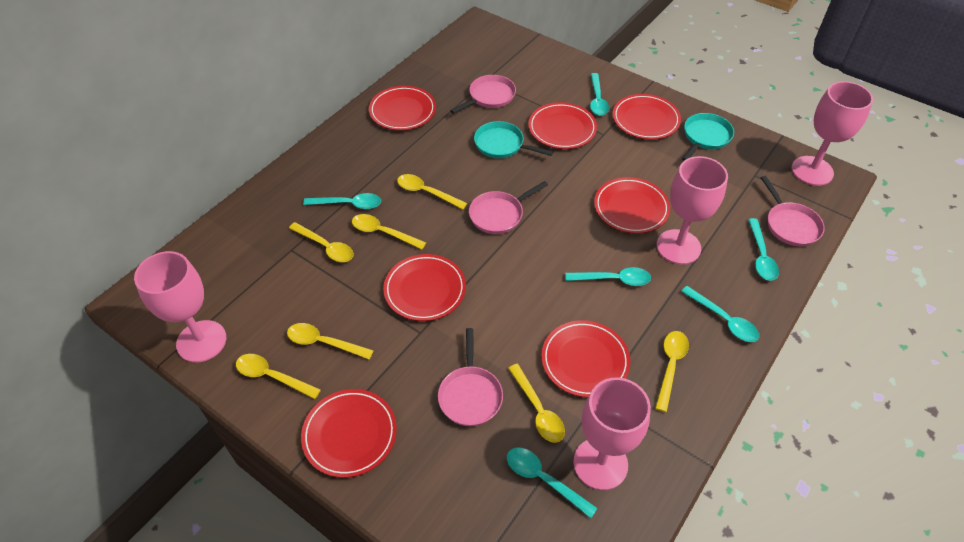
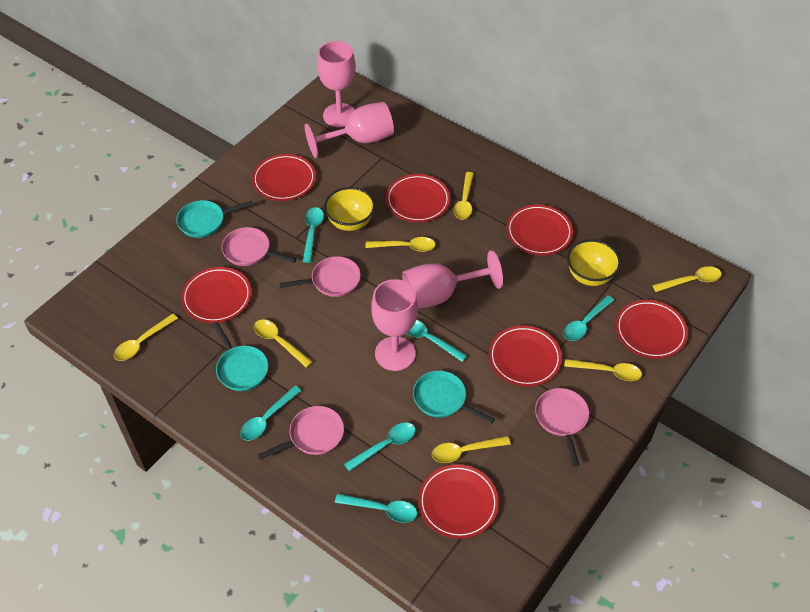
turquoise pan: 2 -> 3
yellow bowl: 0 -> 2

